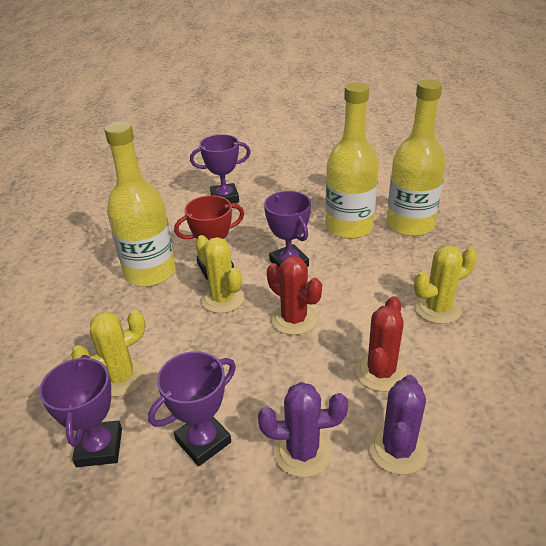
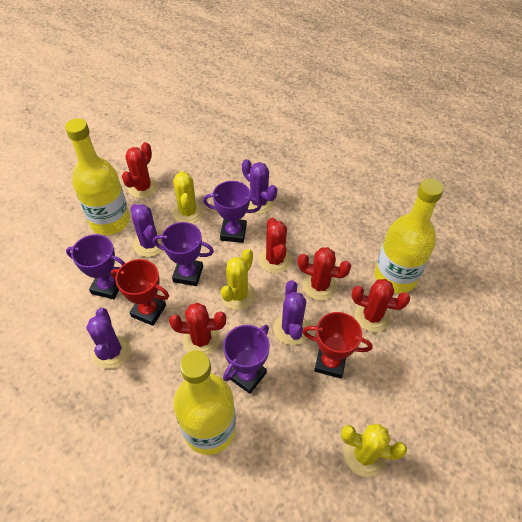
purple cactus: 2 -> 4
red cactus: 2 -> 5
red trophy: 1 -> 2

